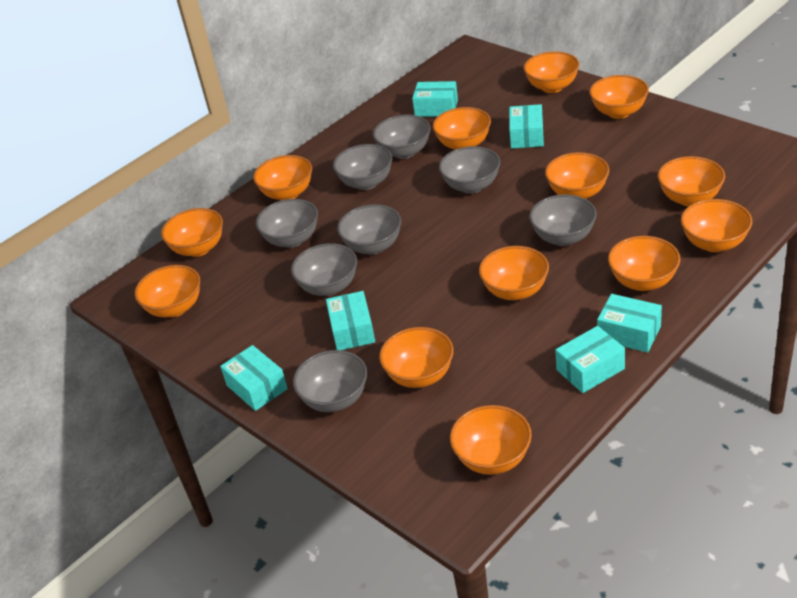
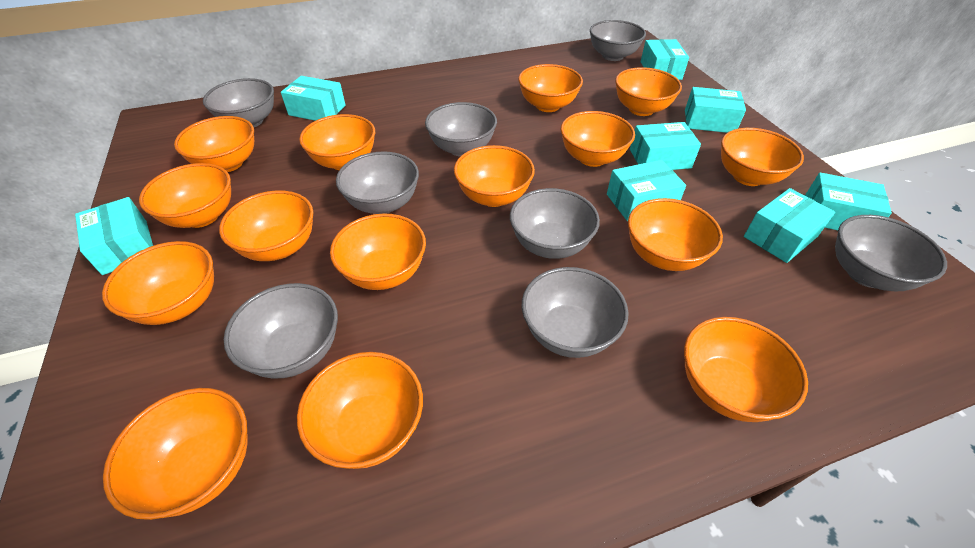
orange bowl: 13 -> 15
turquoise box: 6 -> 8

